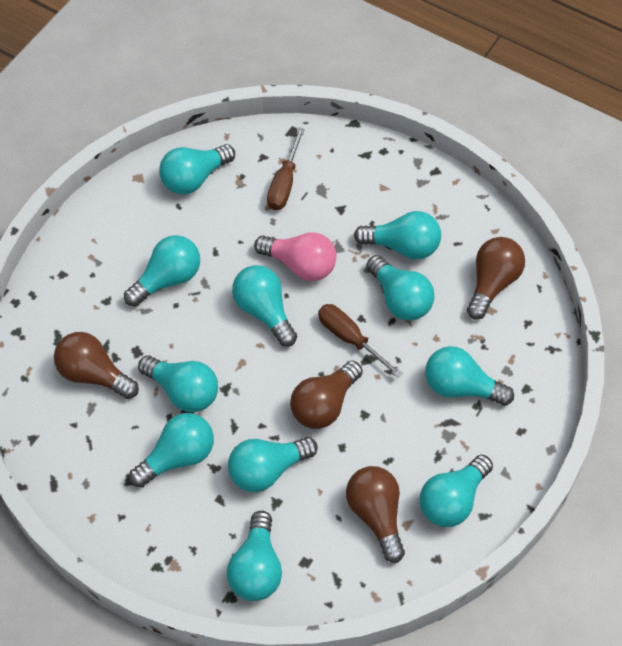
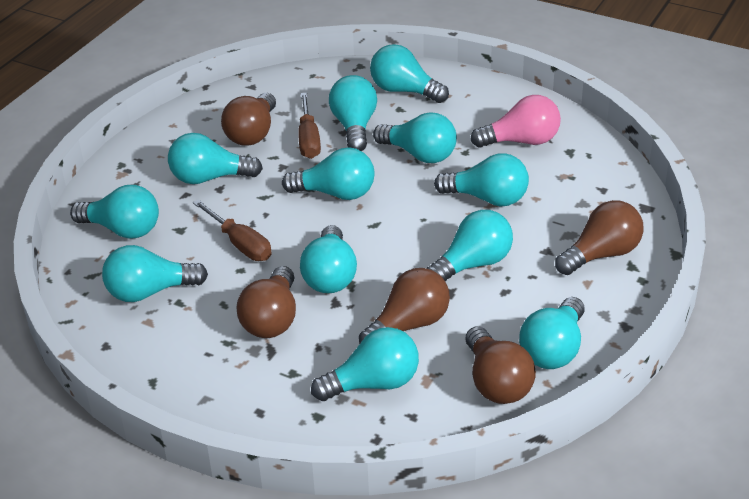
brown light bulb: 4 -> 5
turquoise light bulb: 11 -> 12

